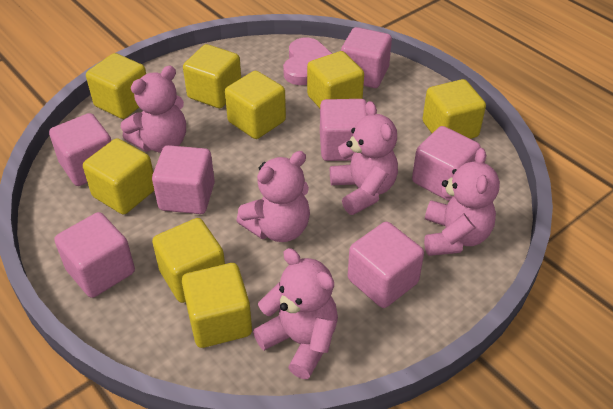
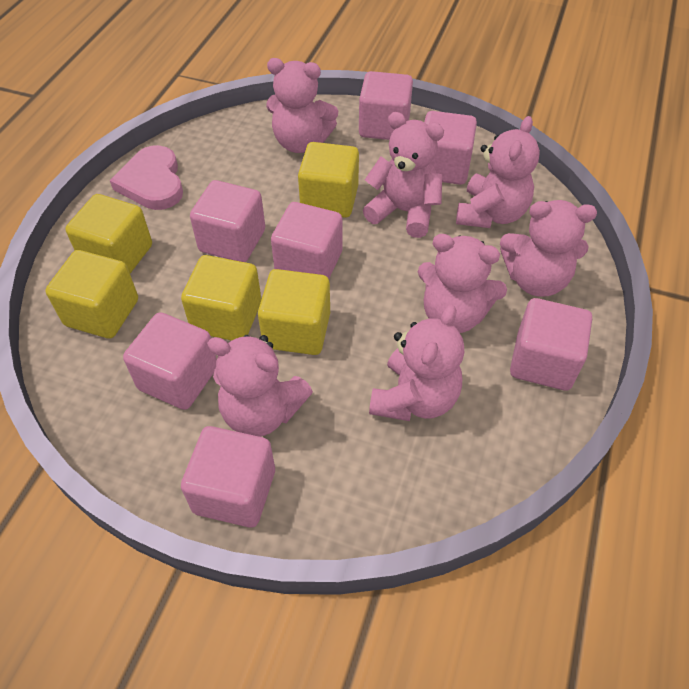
pink teddy bear: 5 -> 7
yellow cube: 8 -> 5

